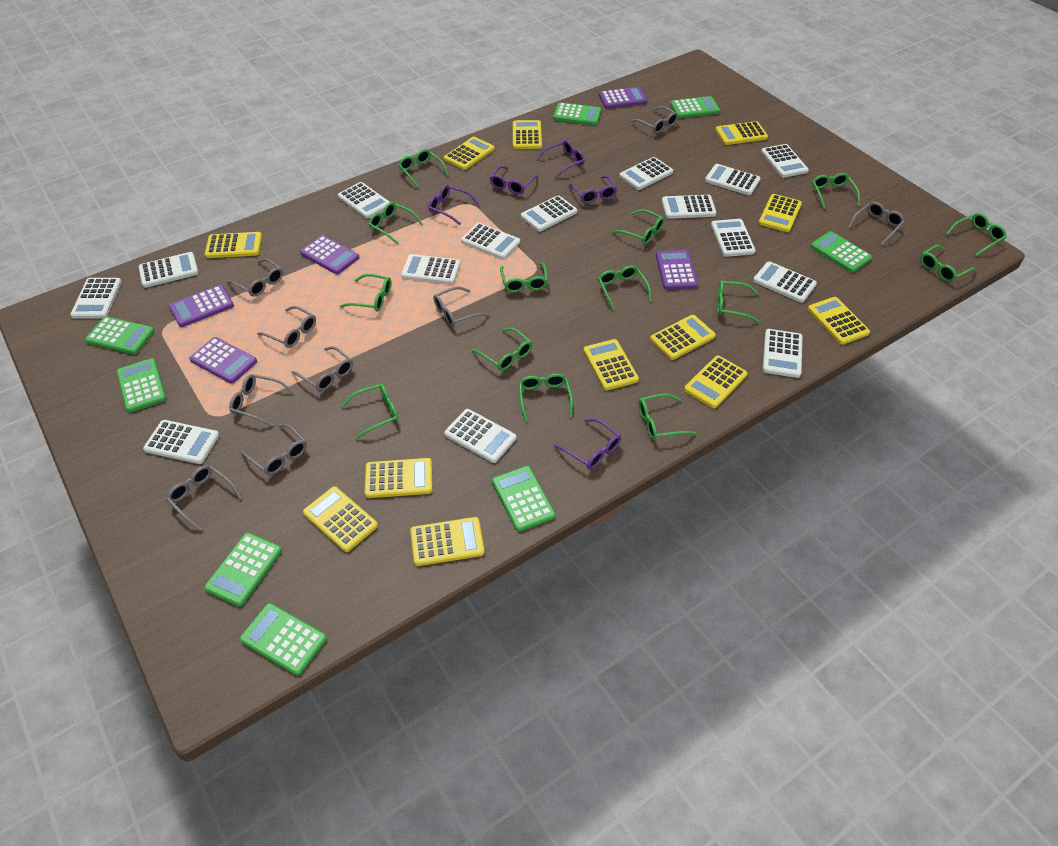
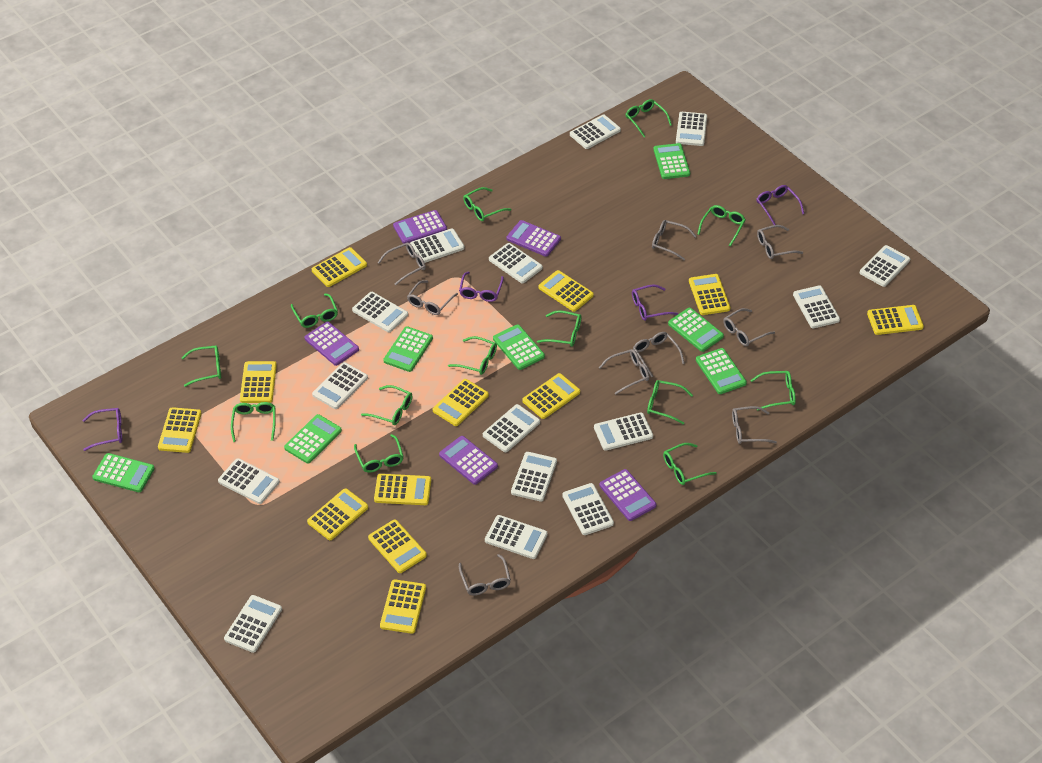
green calculator: 8 -> 7
green glasses: 14 -> 13
purple glasses: 5 -> 4

